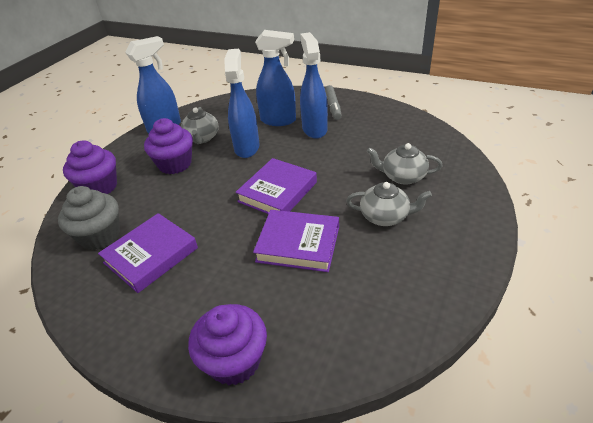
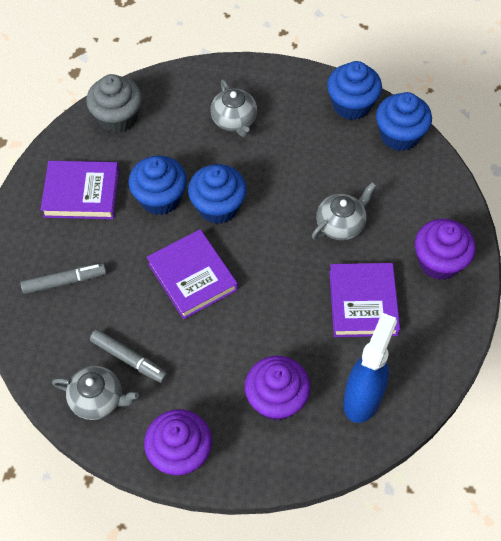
blue cupcake: 0 -> 4
blue spray bottle: 4 -> 1
grey marker: 1 -> 2

